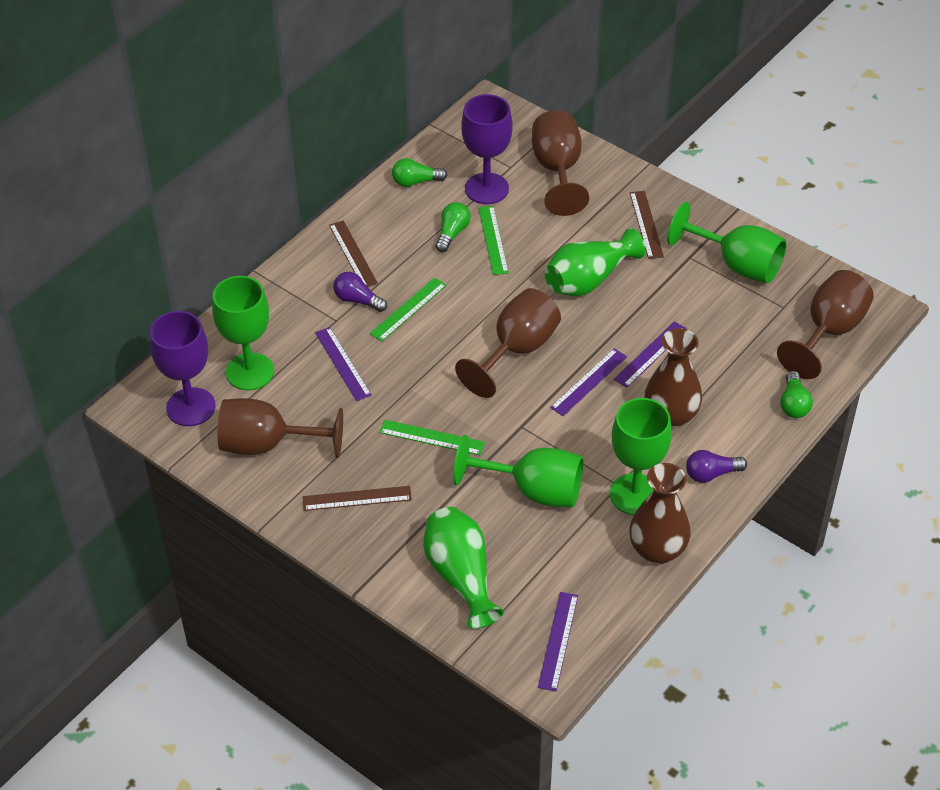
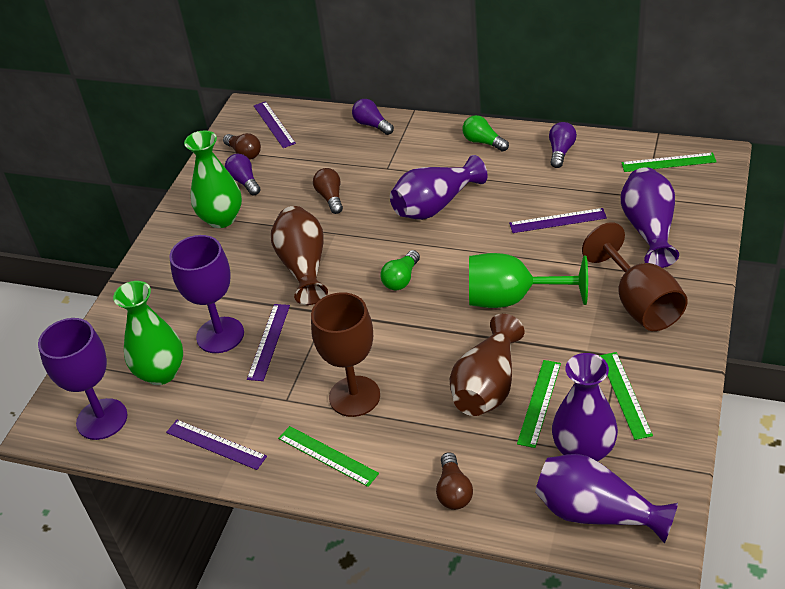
brown goblet: 4 -> 2
brown light bulb: 0 -> 3
brown ruler: 3 -> 0
green goblet: 4 -> 1
green light bulb: 3 -> 2
green ruler: 3 -> 4
purple light bulb: 2 -> 3
purple vase: 0 -> 4

